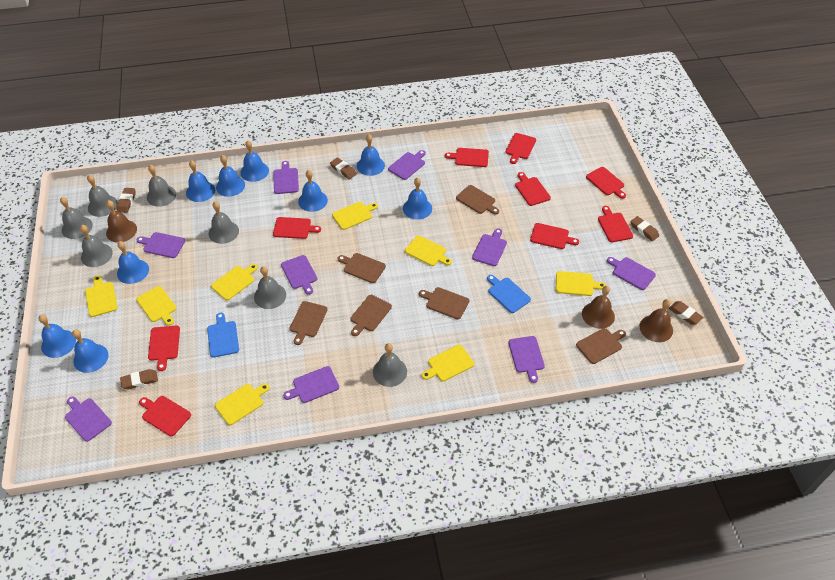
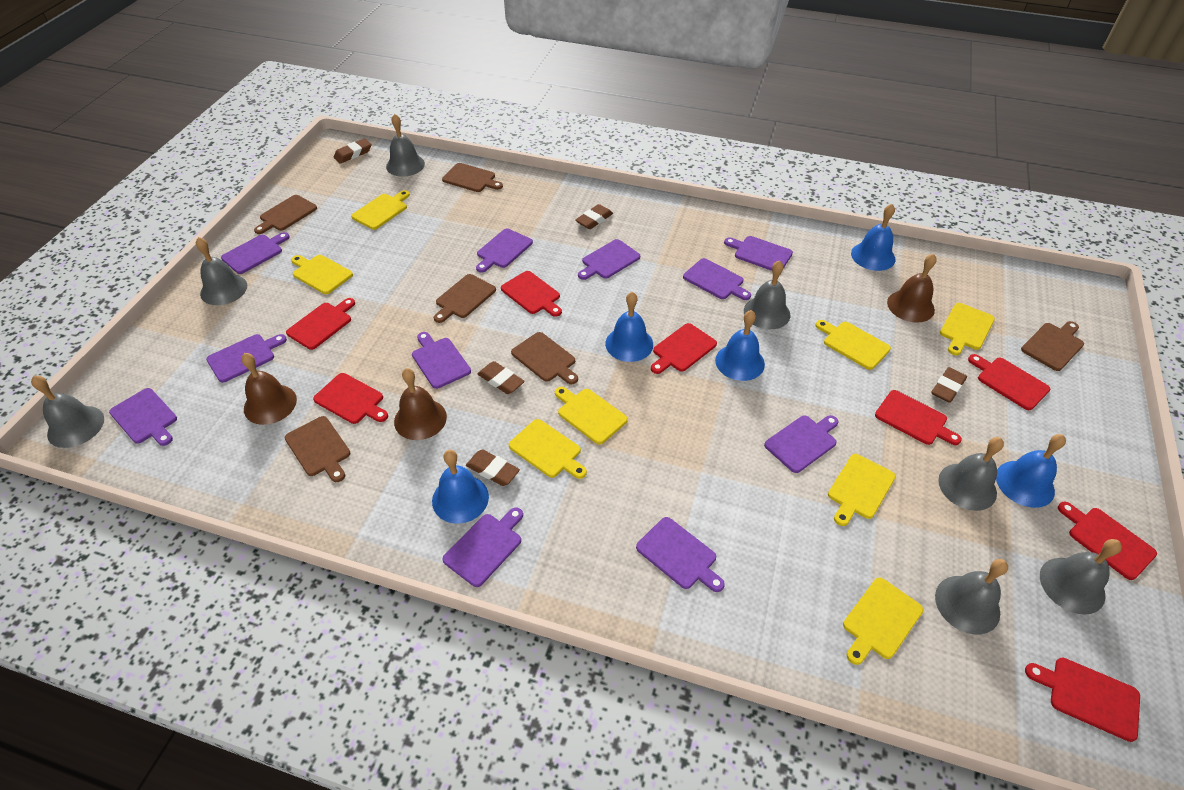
blue bell: 9 -> 5
blue cutting board: 2 -> 0
purple cutting board: 9 -> 11
red cutting board: 9 -> 8

